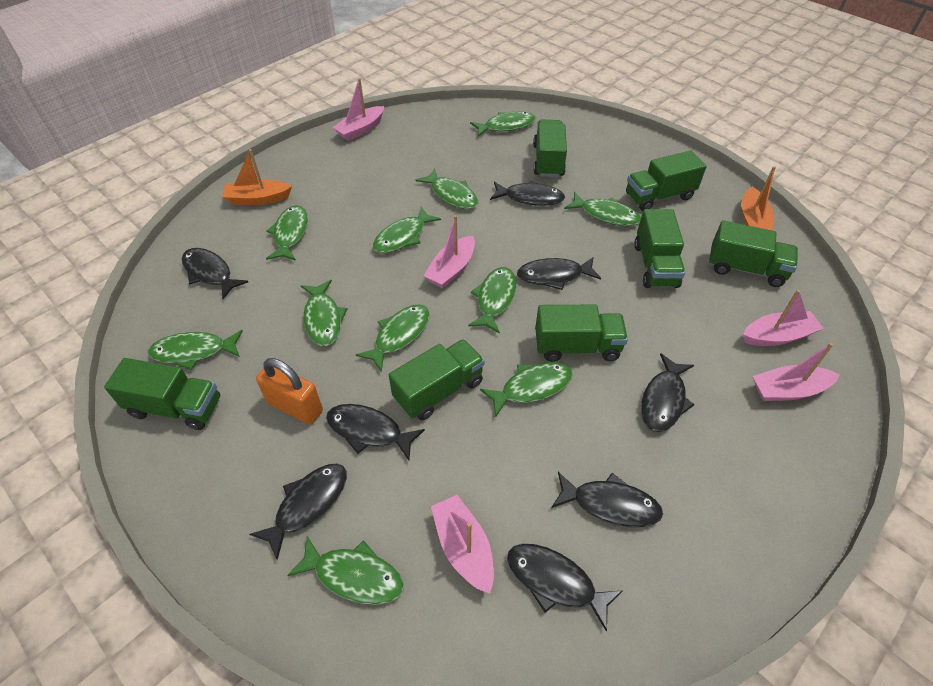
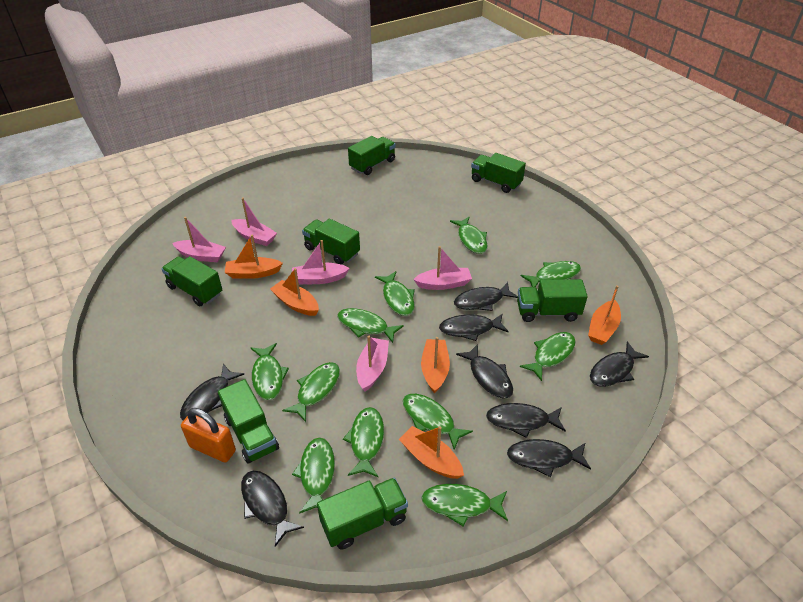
orange boat: 2 -> 5

